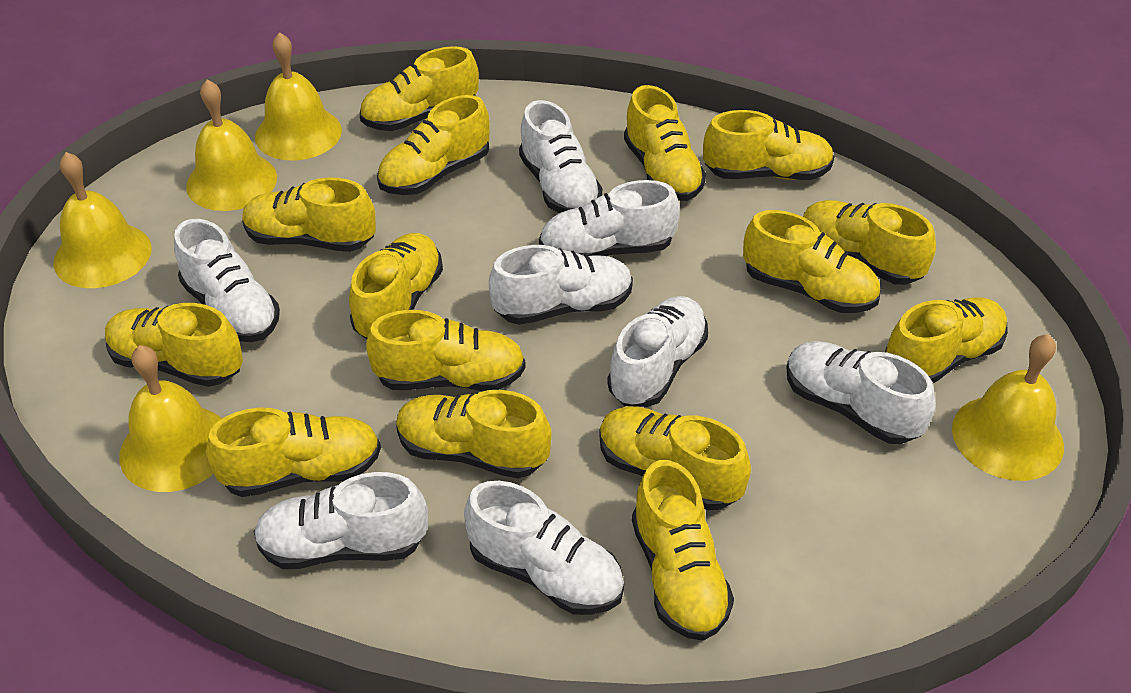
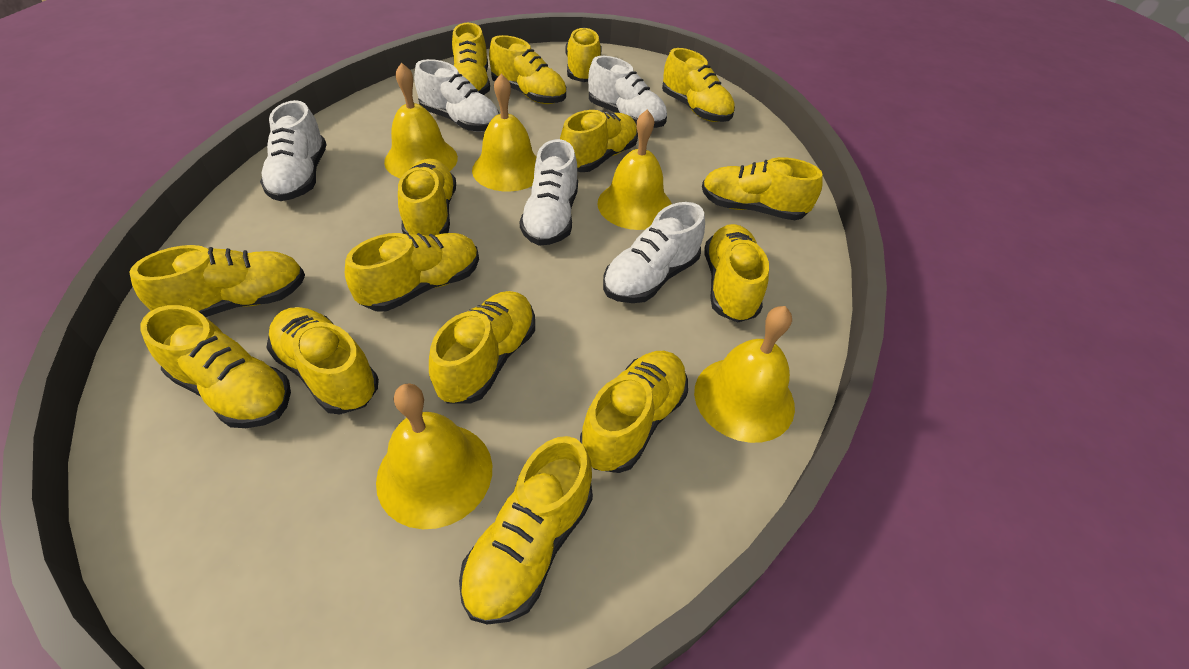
white shoe: 8 -> 5

